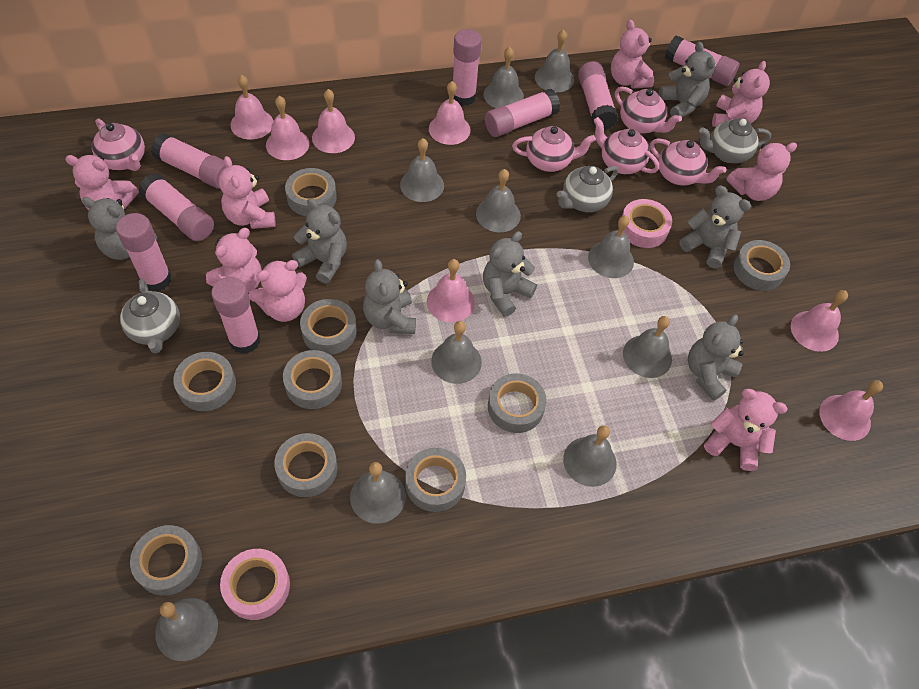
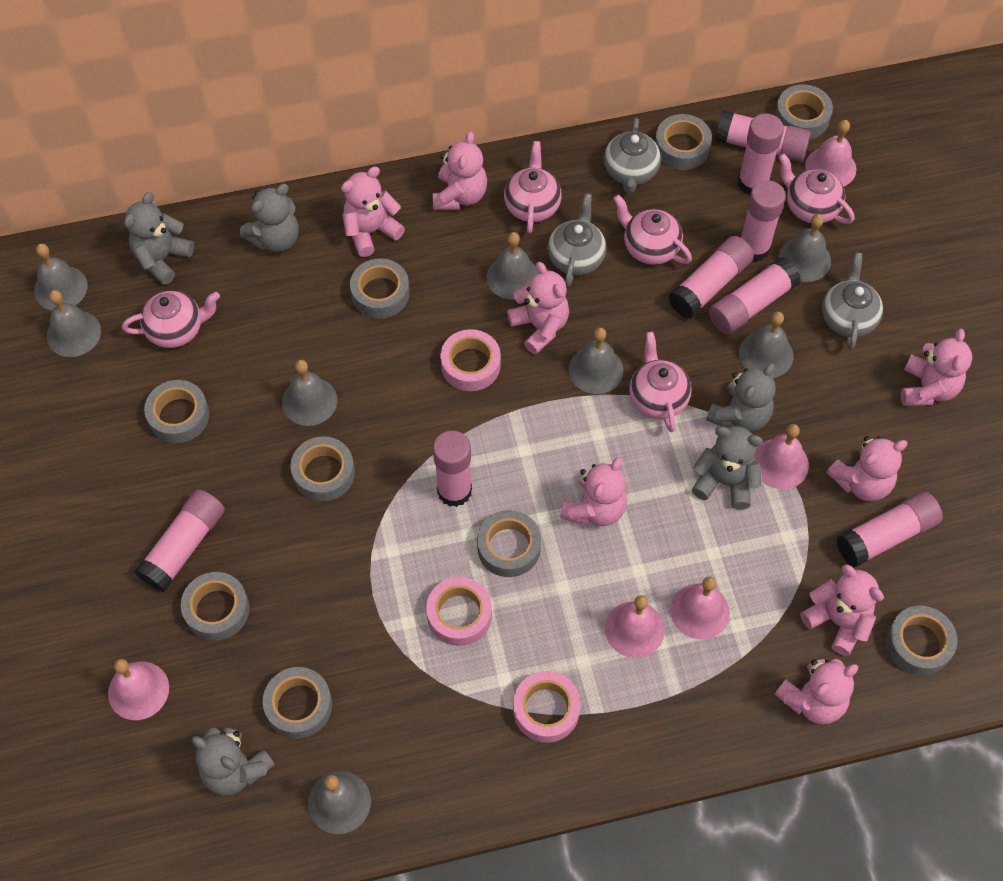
grey bell: 10 -> 8
grey teddy bear: 7 -> 5
pink bell: 7 -> 5
pink tape: 2 -> 3

